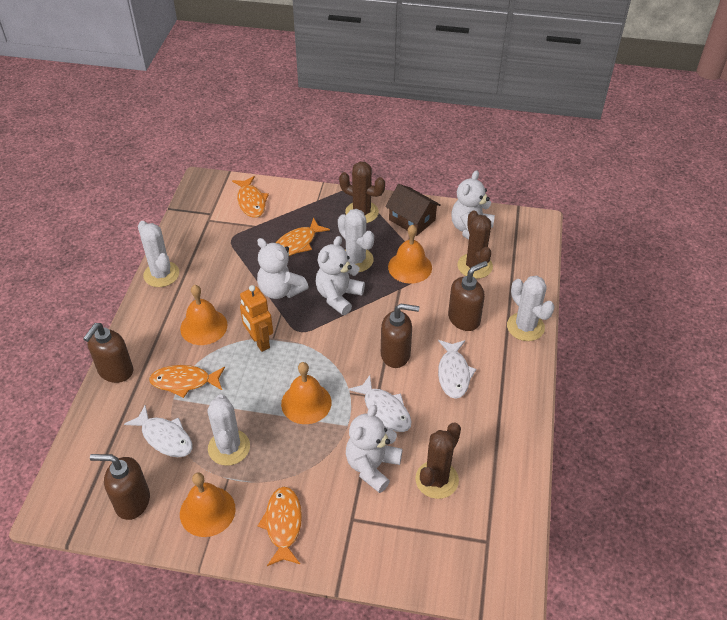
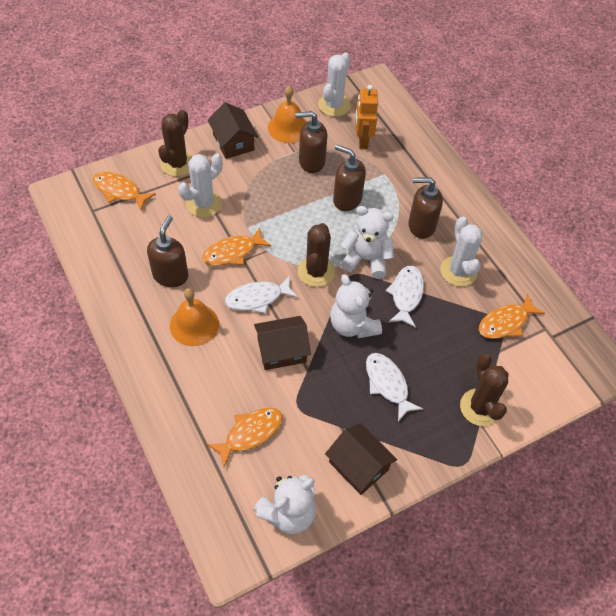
brown house: 1 -> 3
orange bell: 4 -> 2
white cactus: 4 -> 3
white teddy bear: 4 -> 3

